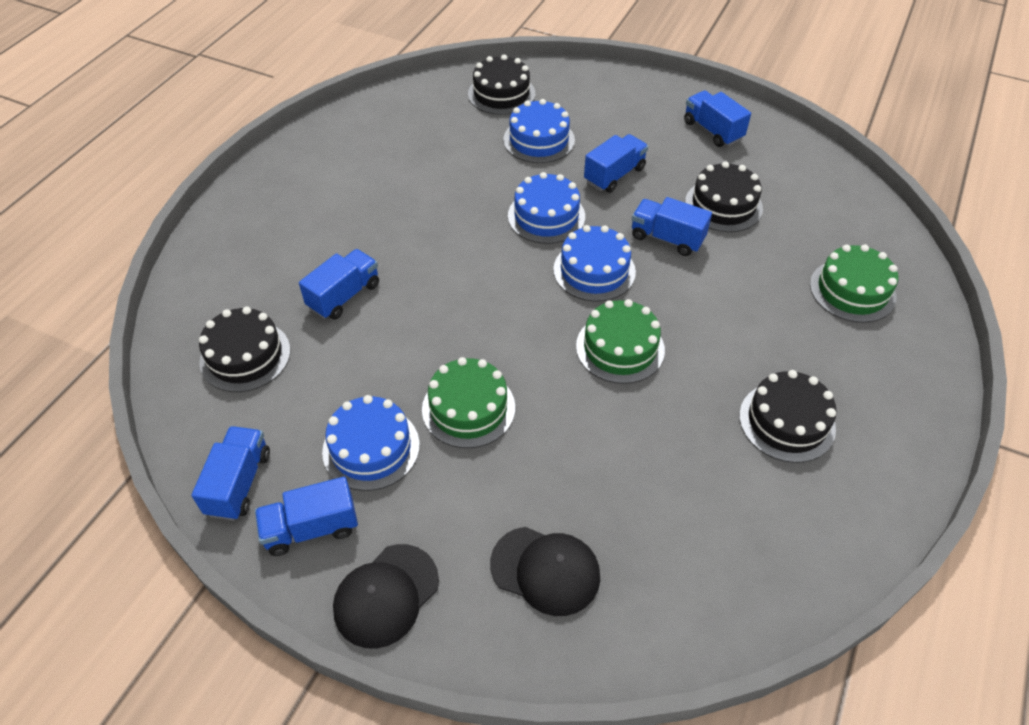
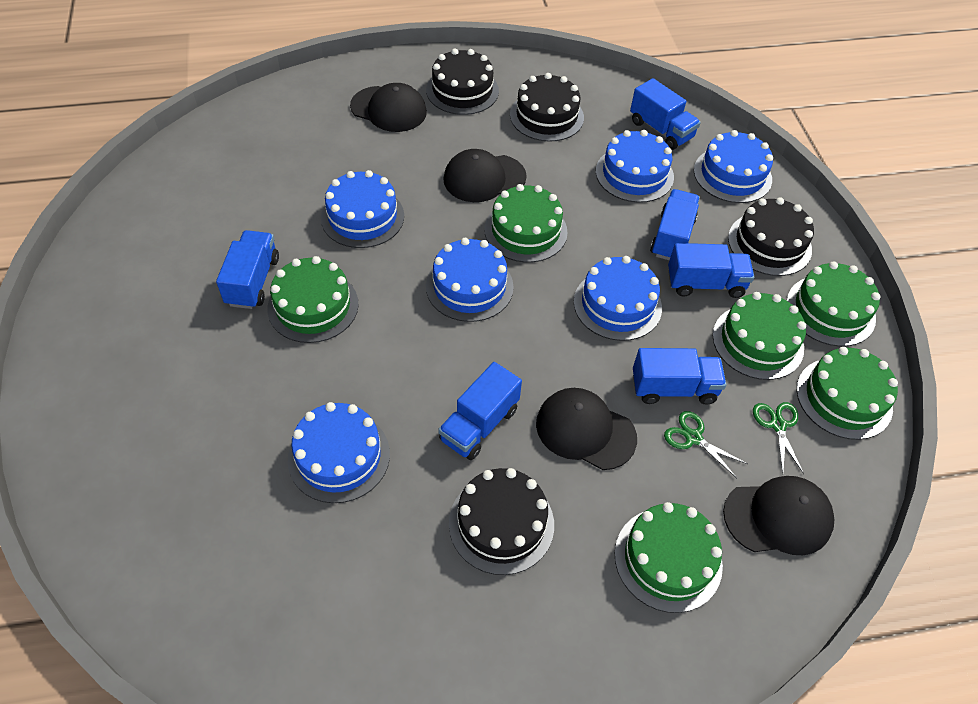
black cap: 2 -> 4
blue cake: 4 -> 6
green cake: 3 -> 6
green scissors: 0 -> 2

